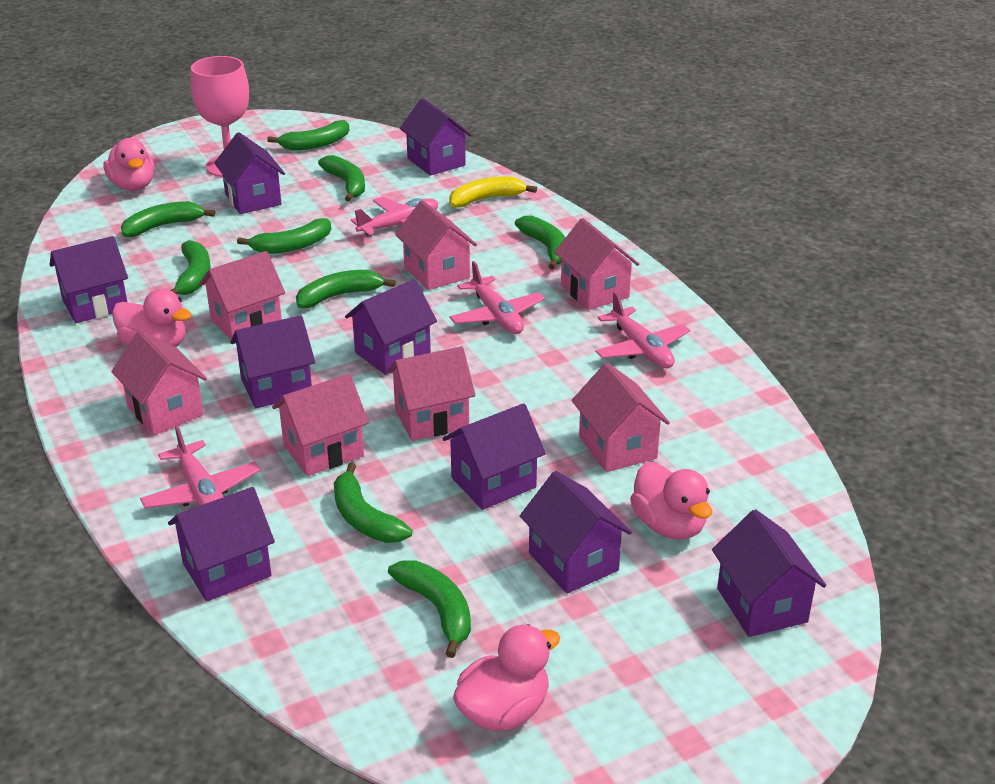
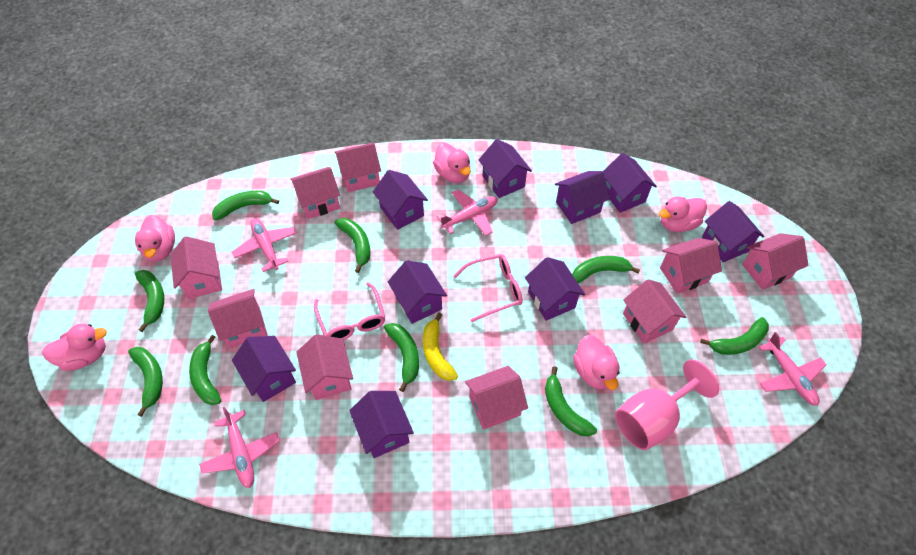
pink duck: 4 -> 5
pink glasses: 0 -> 2
pink house: 7 -> 9

